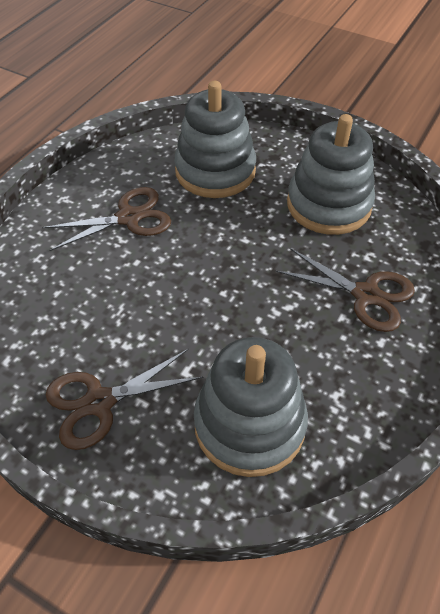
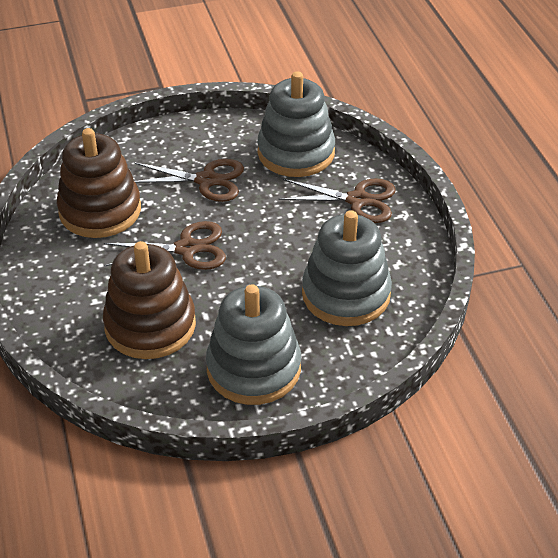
brown stacking toy: 0 -> 2

